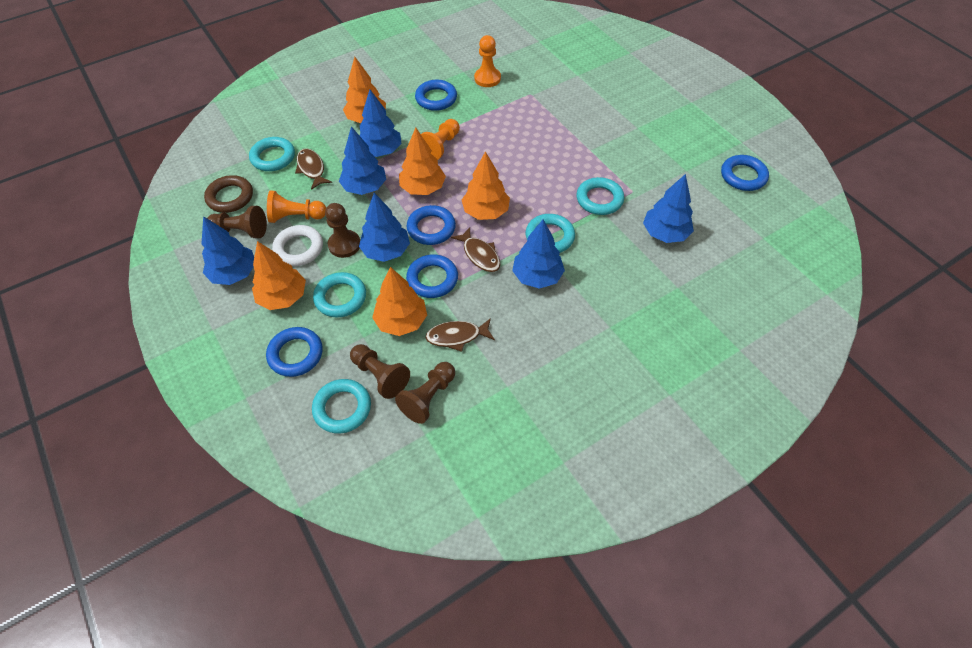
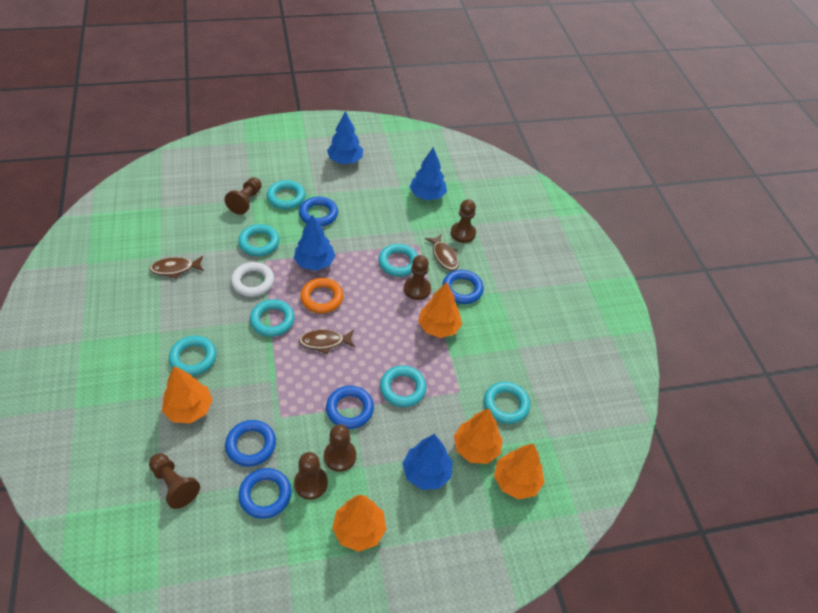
blue tree: 6 -> 4
brown pawn: 4 -> 6
brown ring: 1 -> 0
orange pawn: 3 -> 0
orange ring: 0 -> 1
turquoise ring: 5 -> 7

